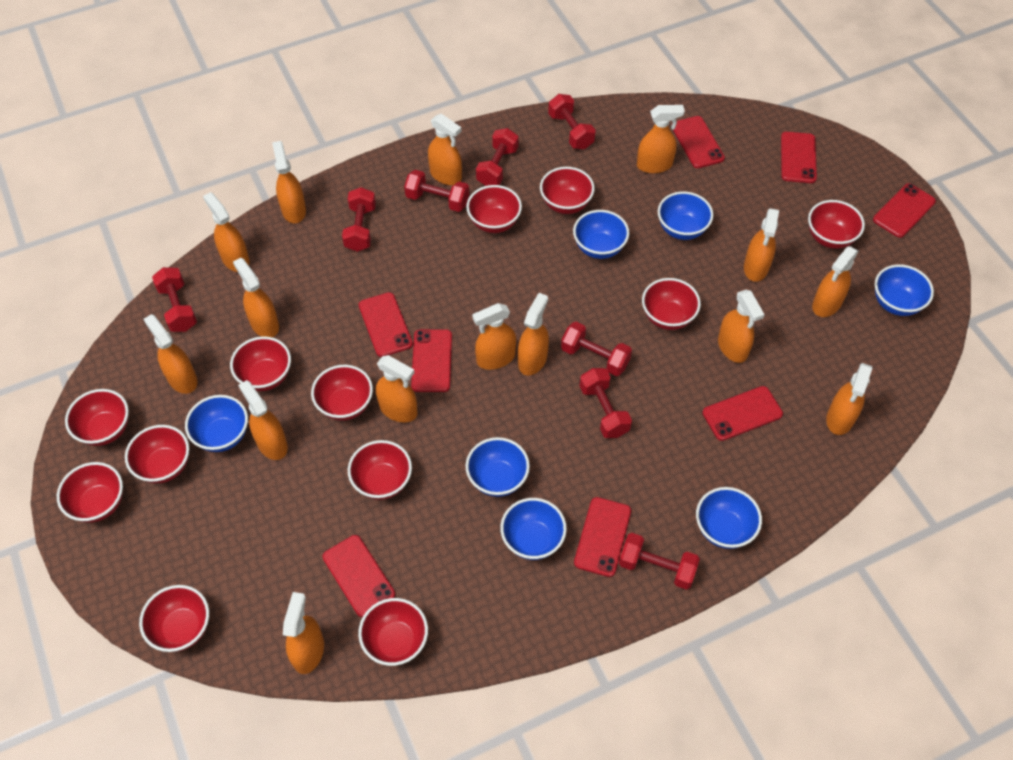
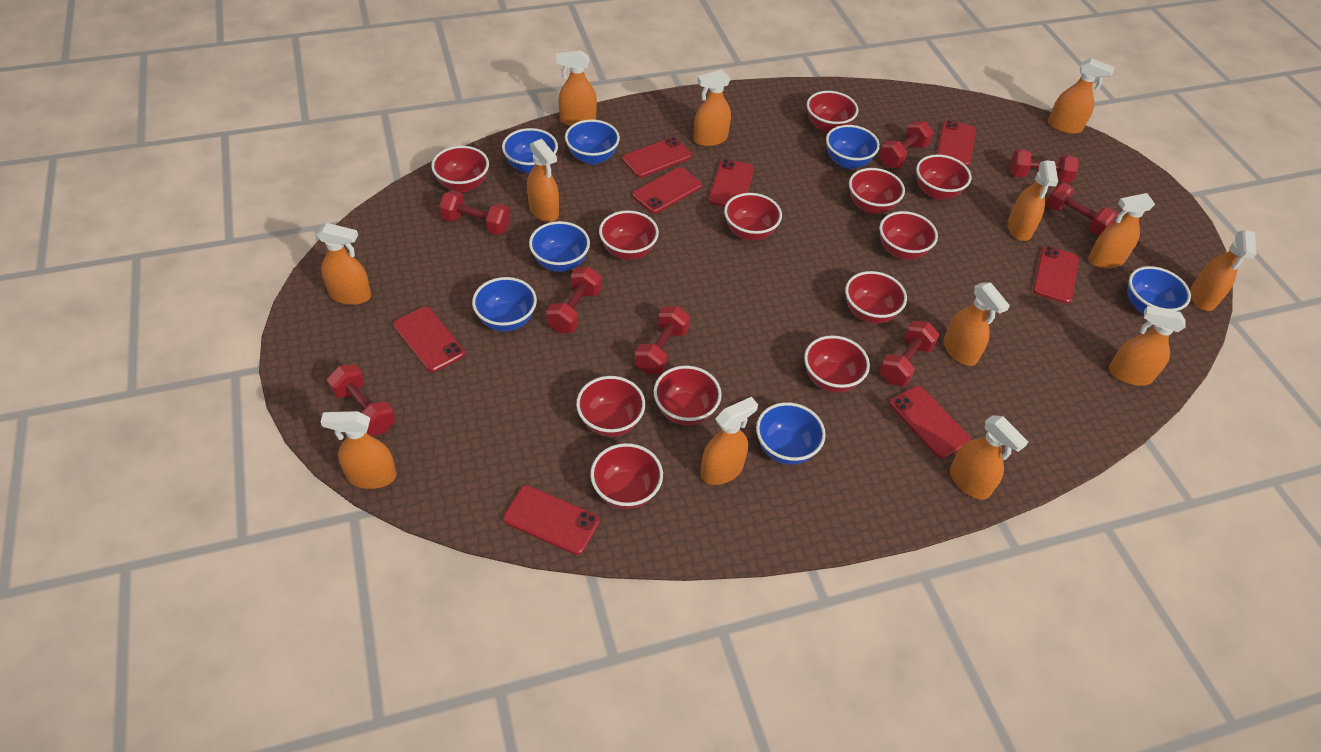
orange spray bottle: 15 -> 13

